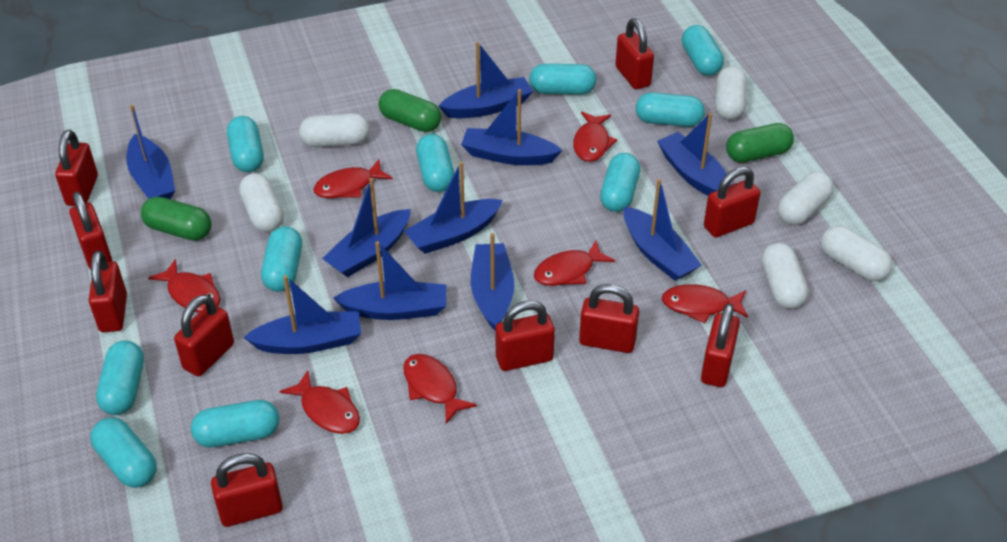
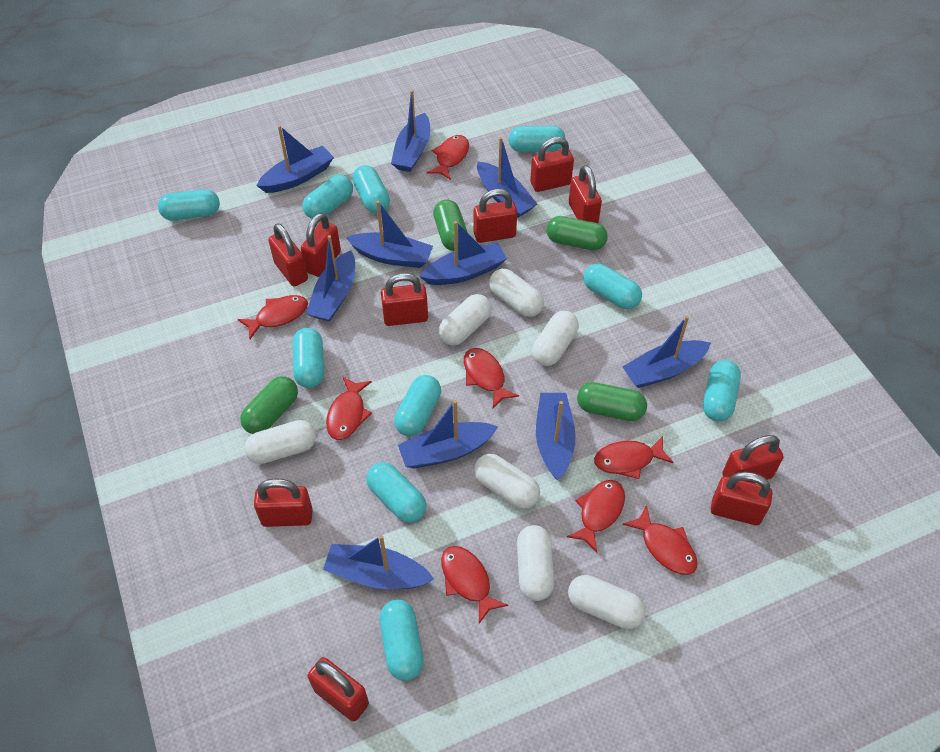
green capsule: 3 -> 4
red fish: 7 -> 8
white capsule: 6 -> 7

